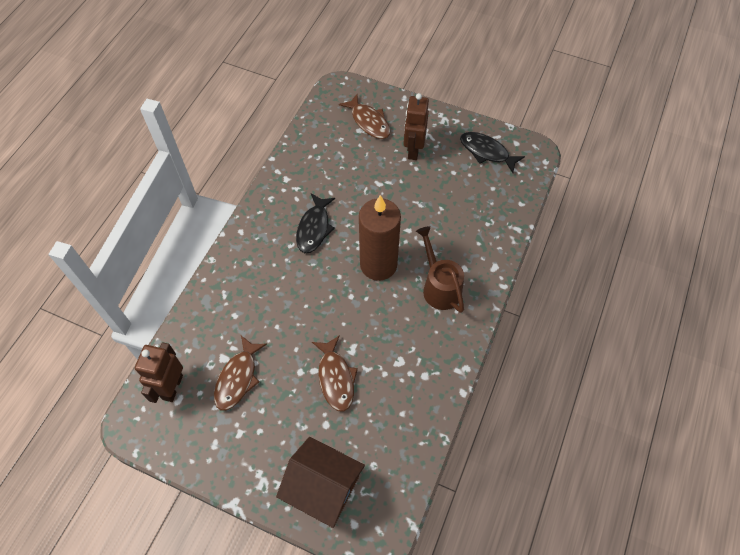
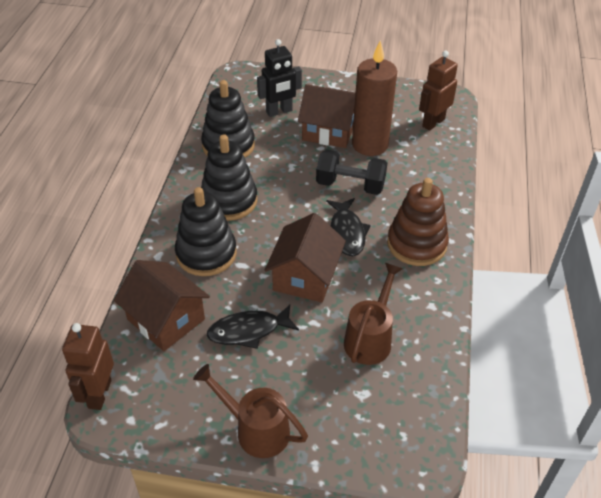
black dumbbell: 0 -> 1
black robot: 0 -> 1
black stacking toy: 0 -> 3
brown fish: 3 -> 0
brown house: 1 -> 3
brown stacking toy: 0 -> 1
brown watering can: 1 -> 2

